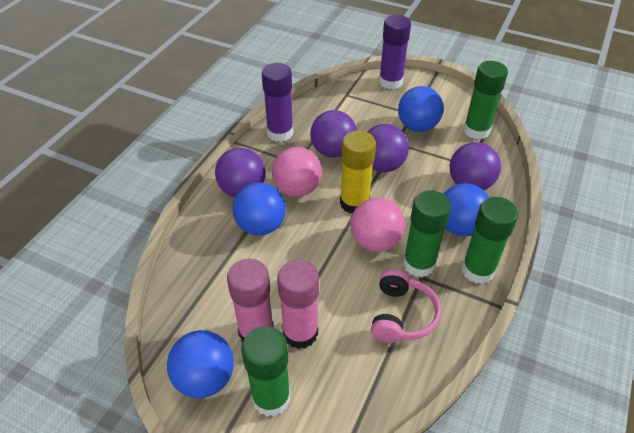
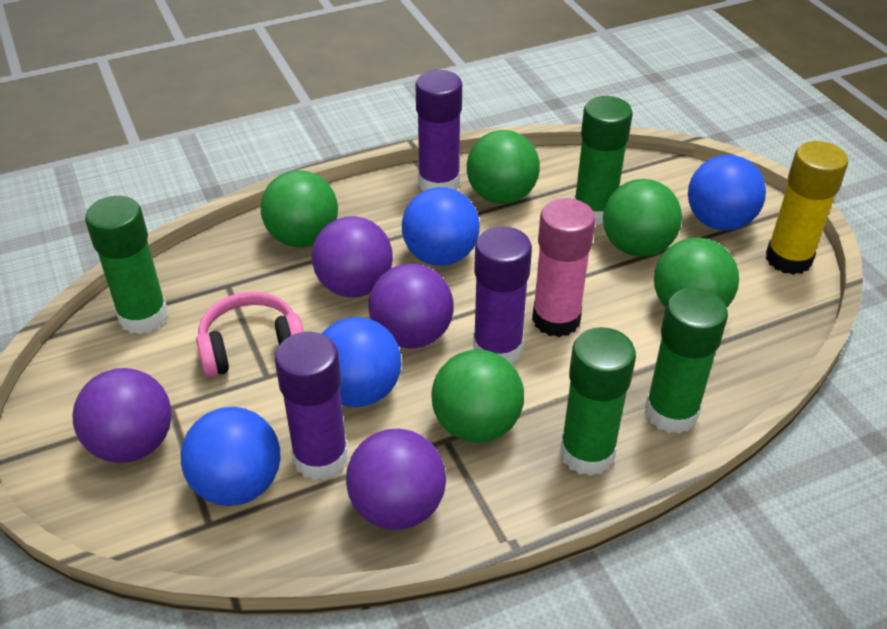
green ball: 0 -> 5
pink ball: 2 -> 0
pink glue stick: 2 -> 1
purple glue stick: 2 -> 3

